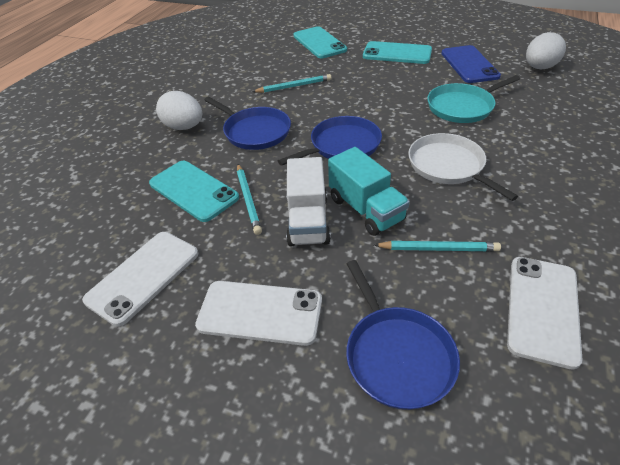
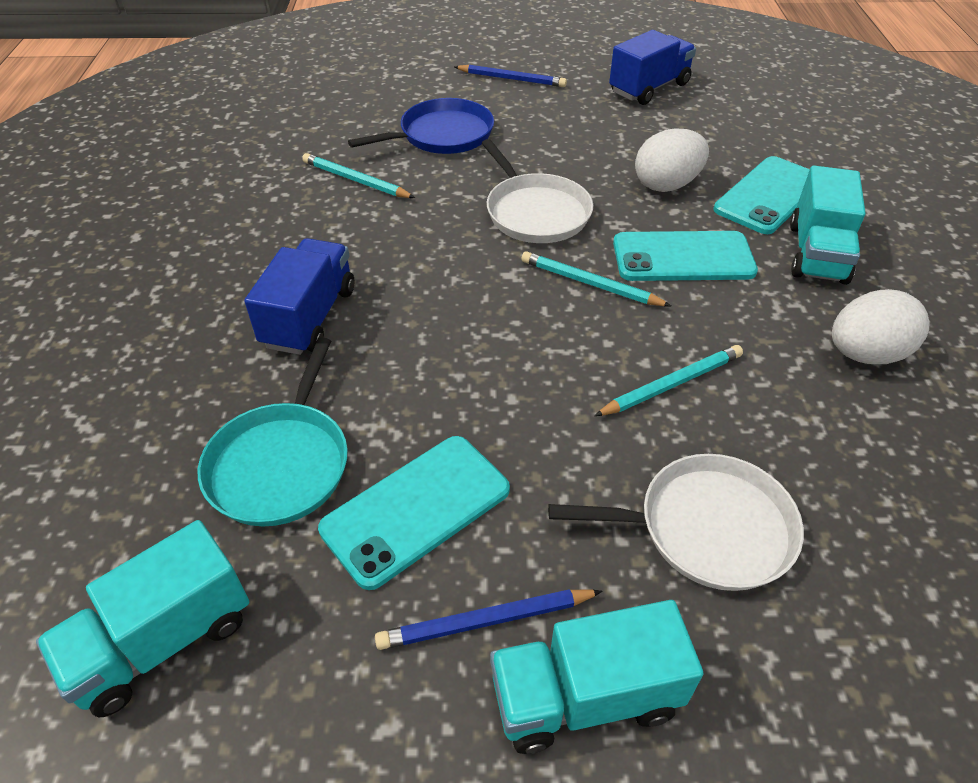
blue pan: 3 -> 1
blue pencil: 0 -> 2
blue phone: 1 -> 0
blue truck: 0 -> 2
turquoise truck: 1 -> 3
white pan: 1 -> 2
white phone: 3 -> 0
white truck: 1 -> 0

